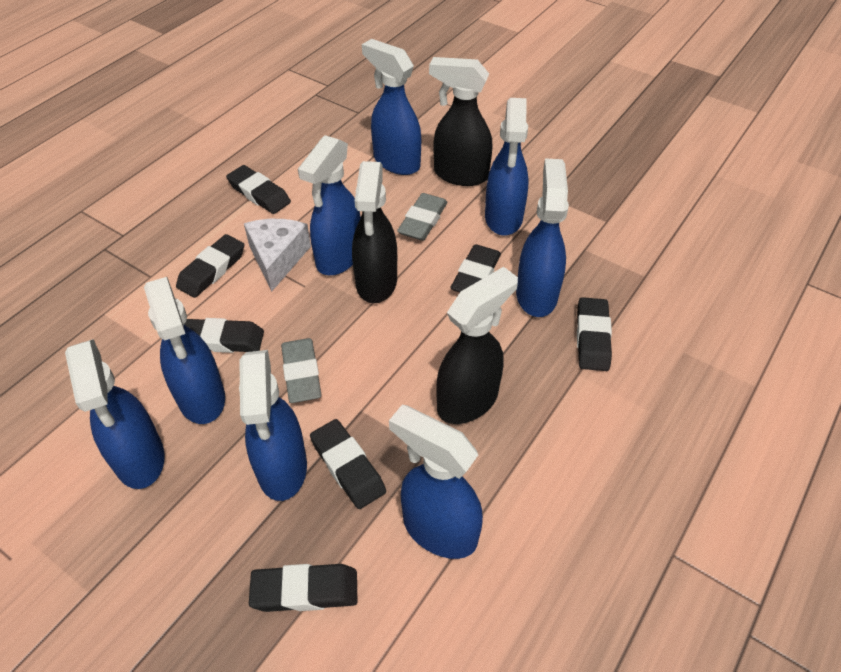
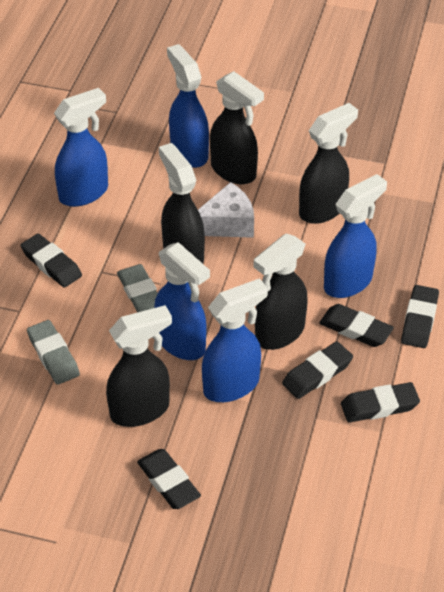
black eraser: 7 -> 6
black spray bottle: 3 -> 5
blue spray bottle: 8 -> 5

